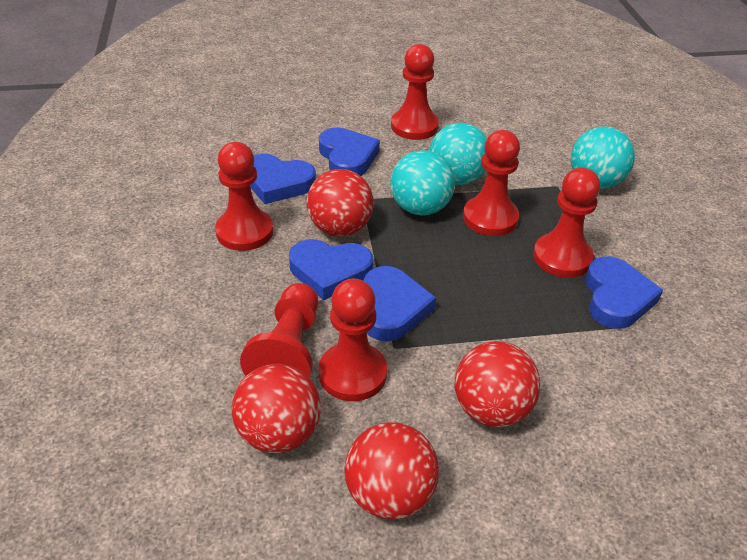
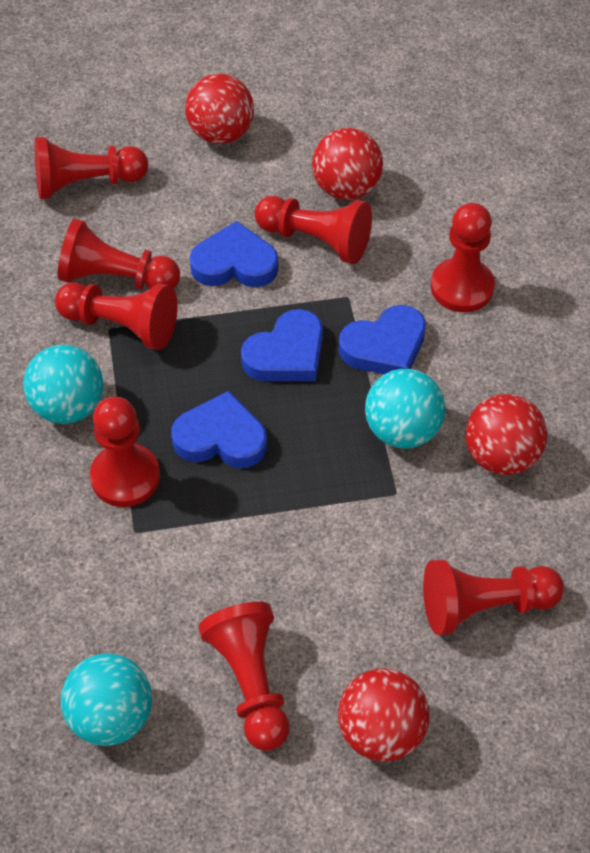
blue heart: 5 -> 4
red pawn: 6 -> 8

